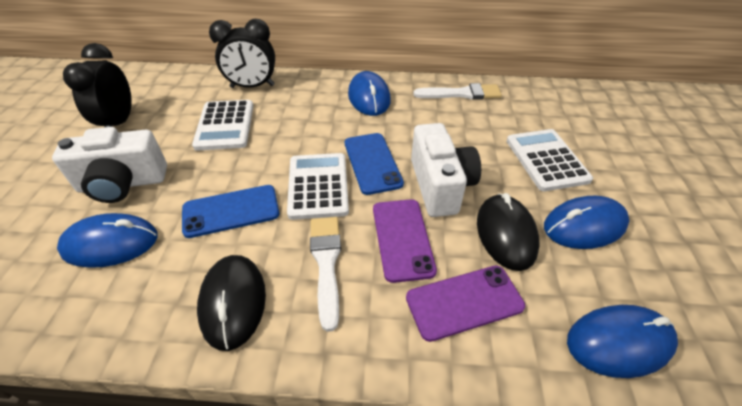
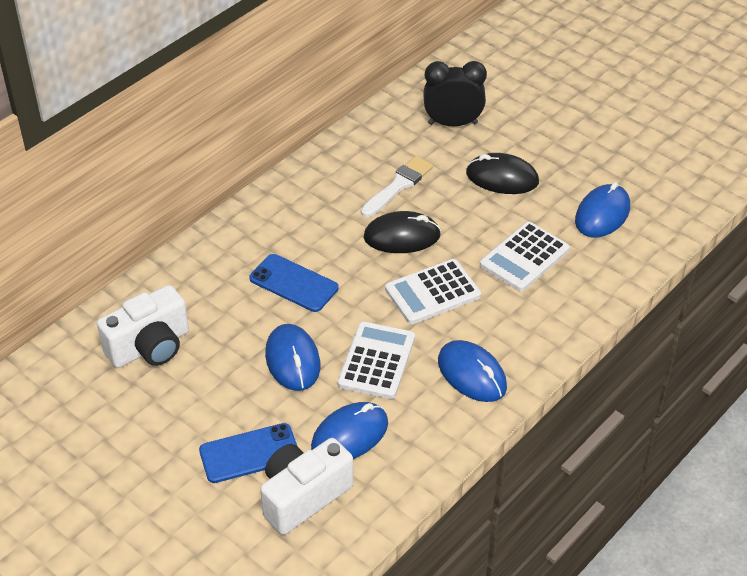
black clock: 2 -> 1
purple phone: 2 -> 0
white brush: 2 -> 1

